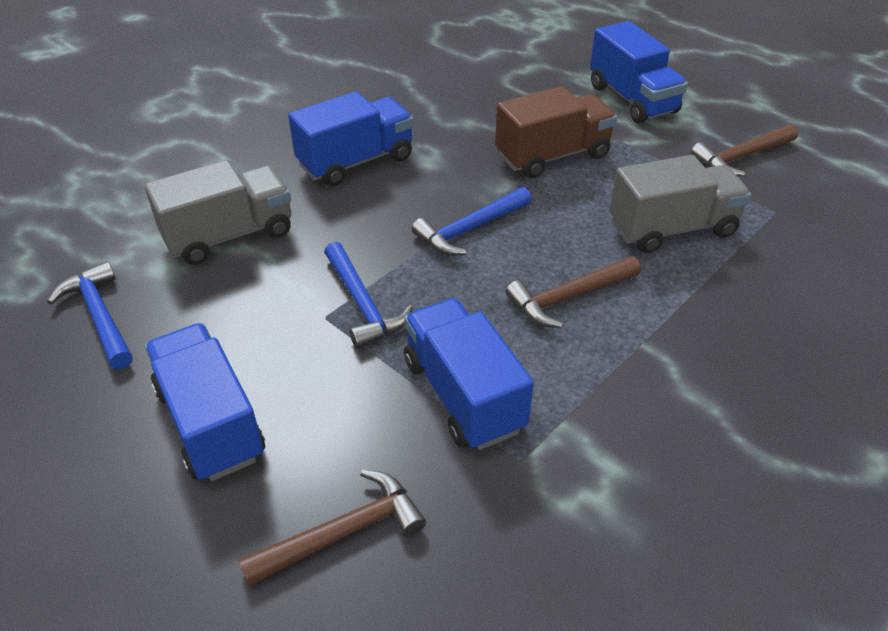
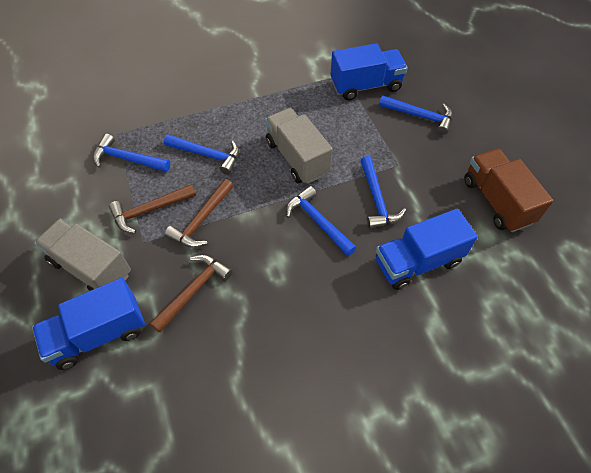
blue hammer: 3 -> 5
blue truck: 4 -> 3

